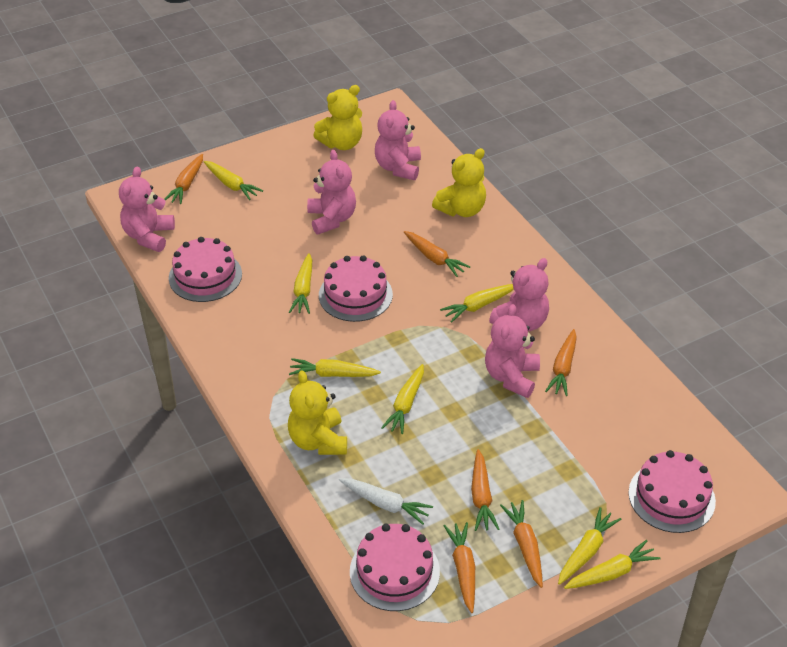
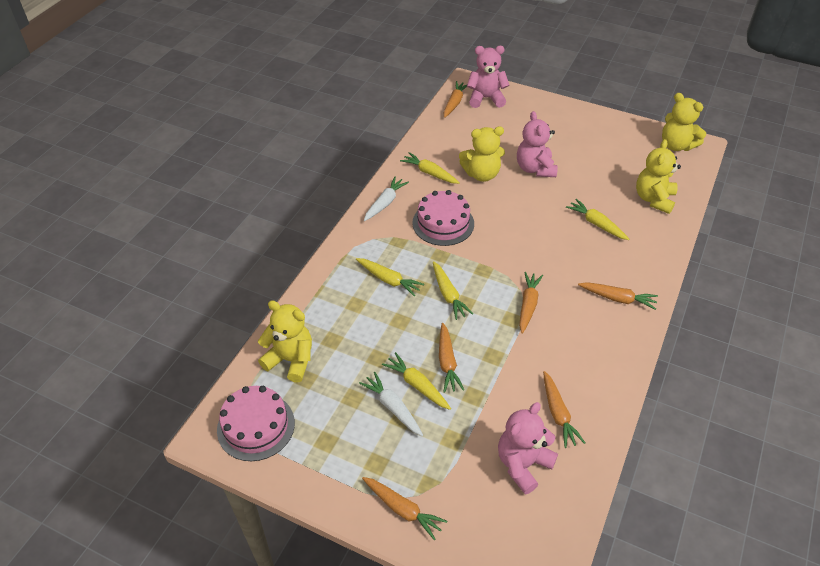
pink cake: 4 -> 2
pink teddy bear: 5 -> 3
white carrot: 1 -> 2
yellow carrot: 7 -> 5
yellow teddy bear: 3 -> 4

